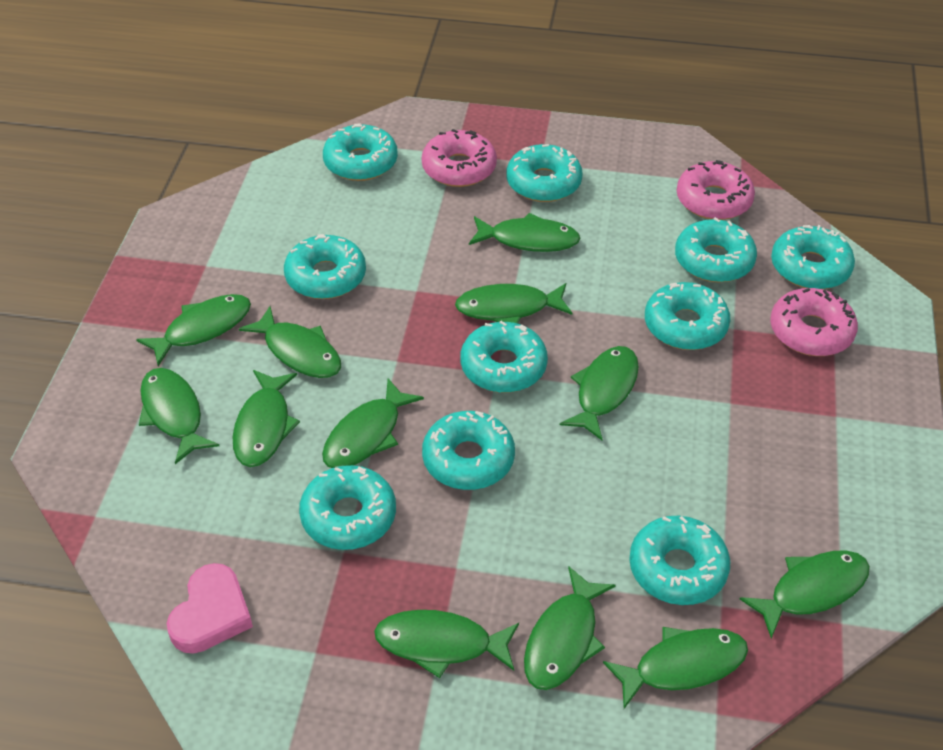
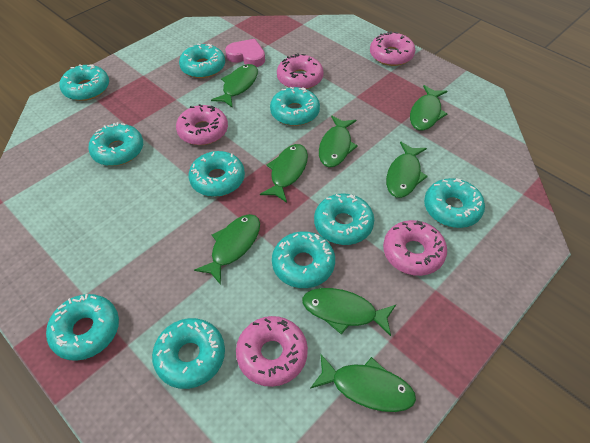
green fish: 12 -> 8
pink donut: 3 -> 5

